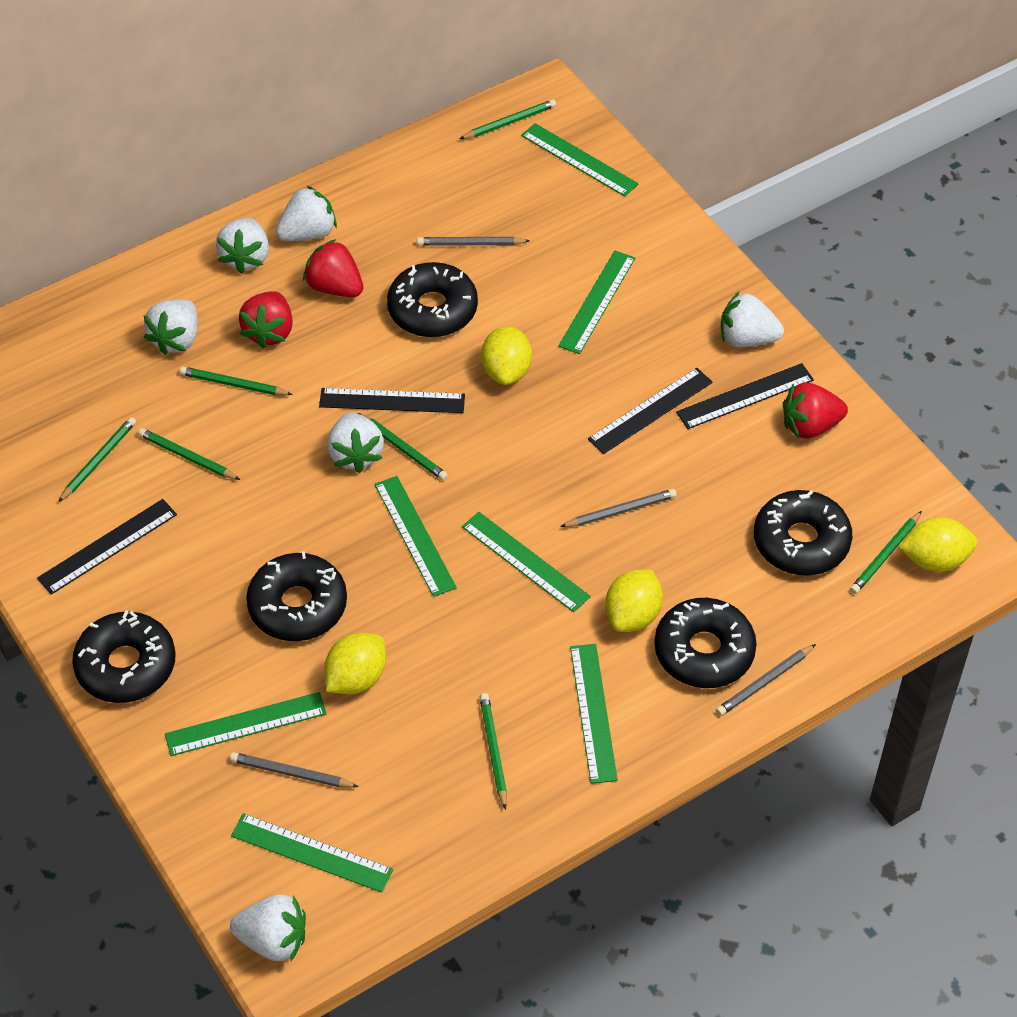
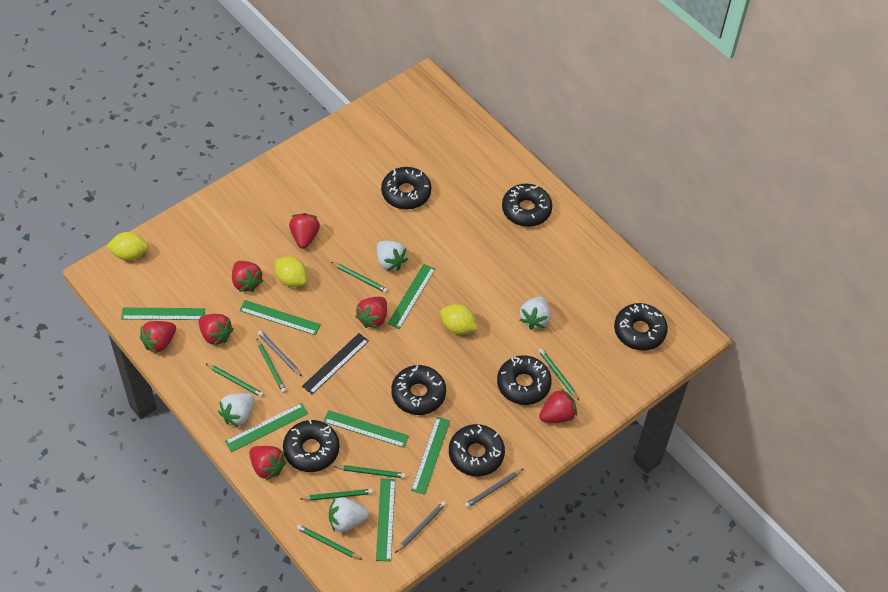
black donut: 5 -> 7
black ruler: 4 -> 1
grey pencil: 4 -> 3
red strawberry: 3 -> 7
white strawberry: 6 -> 4
yellow lemon: 4 -> 3

